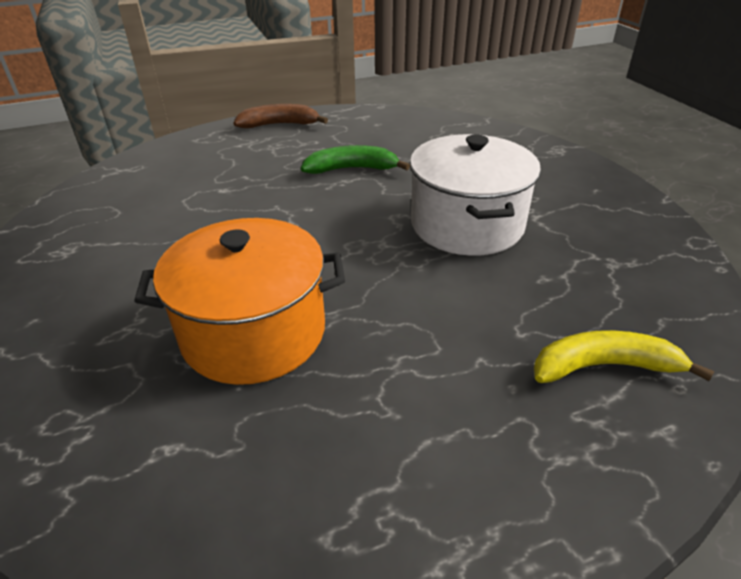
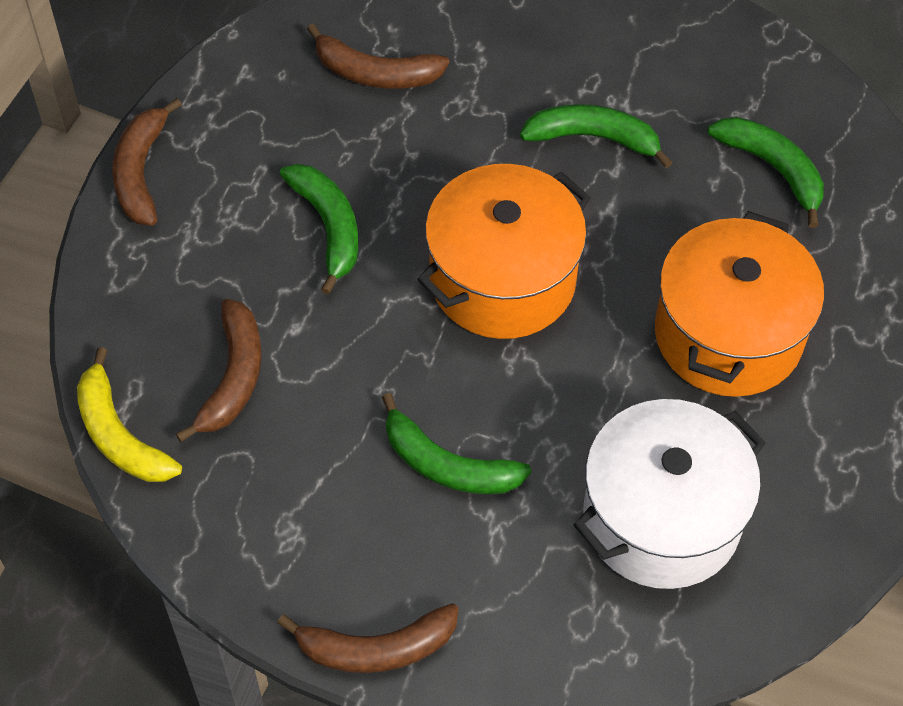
brown banana: 1 -> 4
green banana: 1 -> 4
orange pot: 1 -> 2

